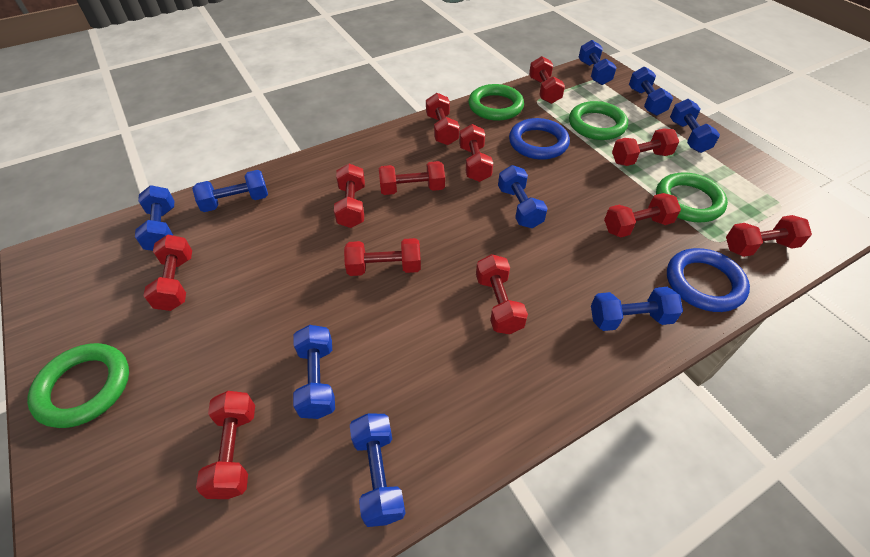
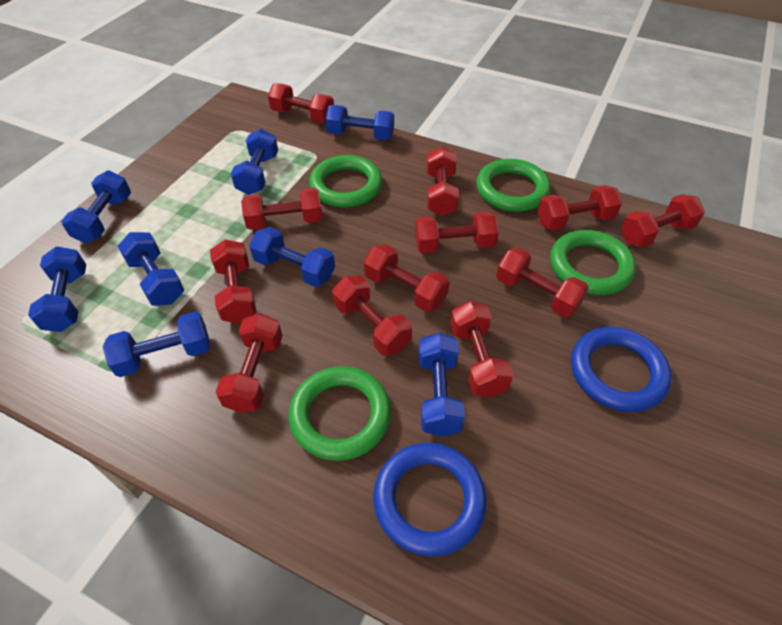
blue dumbbell: 9 -> 8

